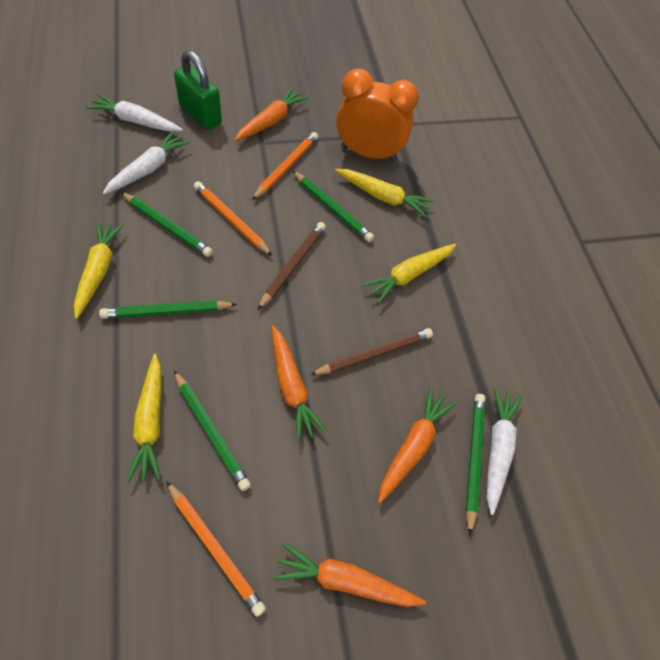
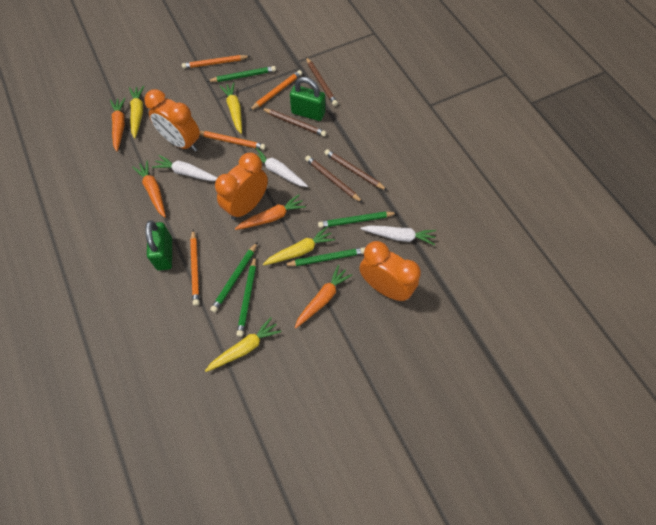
brown pencil: 2 -> 4
green padlock: 1 -> 2
orange clock: 1 -> 3
orange pencil: 3 -> 4

